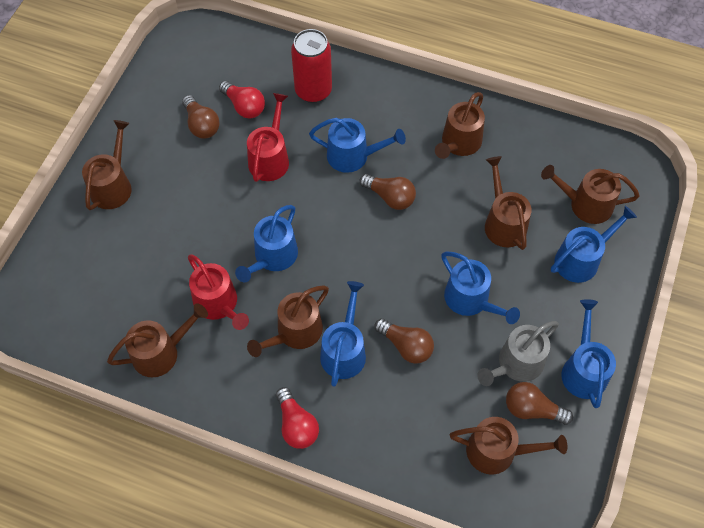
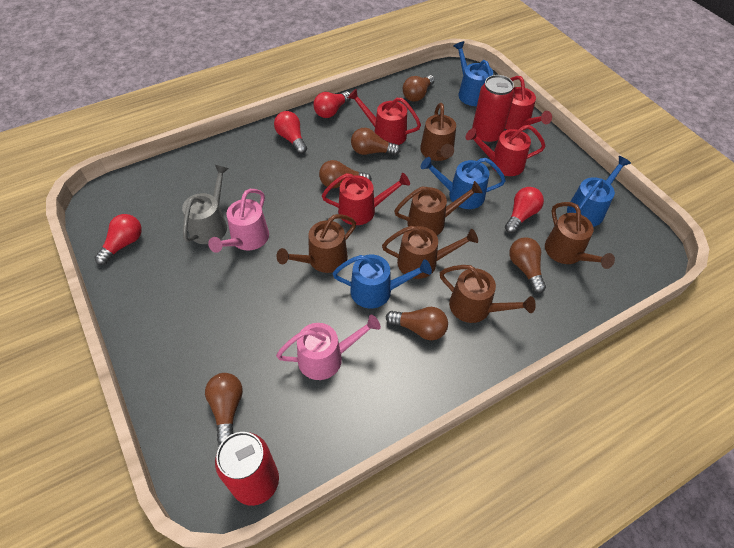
blue watering can: 6 -> 4
brown light bulb: 4 -> 6
brown watering can: 7 -> 6
pink watering can: 0 -> 2
red can: 1 -> 2
red light bulb: 2 -> 4
red watering can: 2 -> 4

